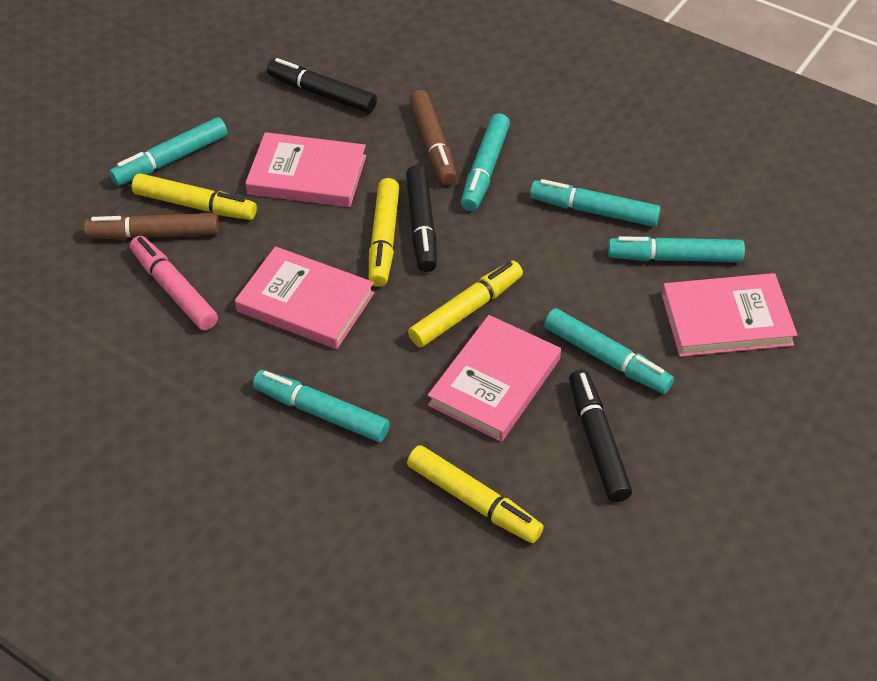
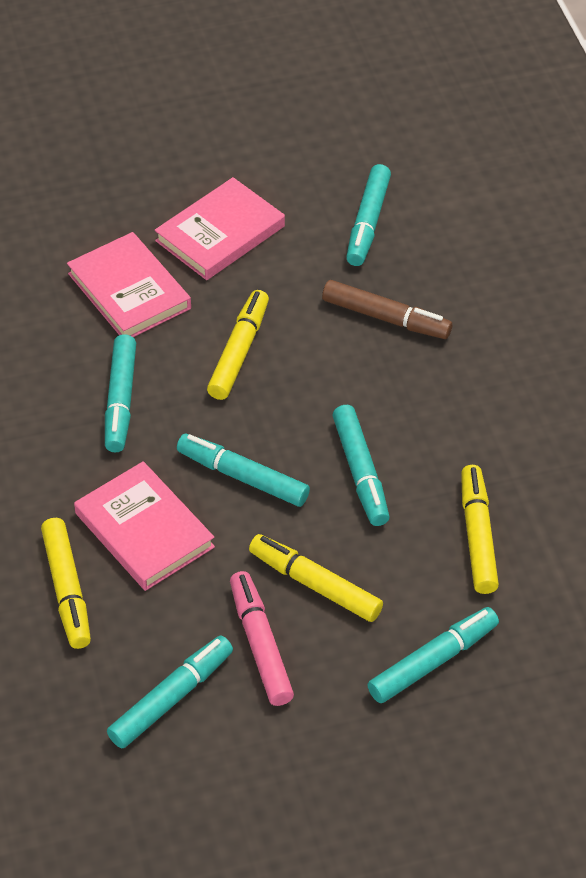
black marker: 3 -> 0
brown marker: 2 -> 1
pink book: 4 -> 3

